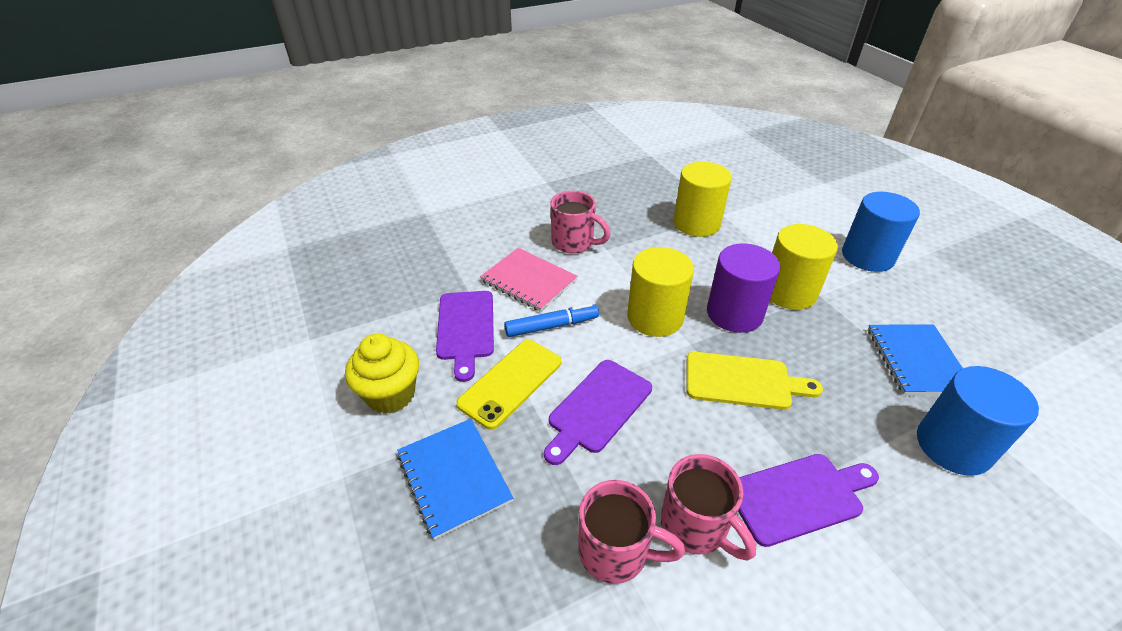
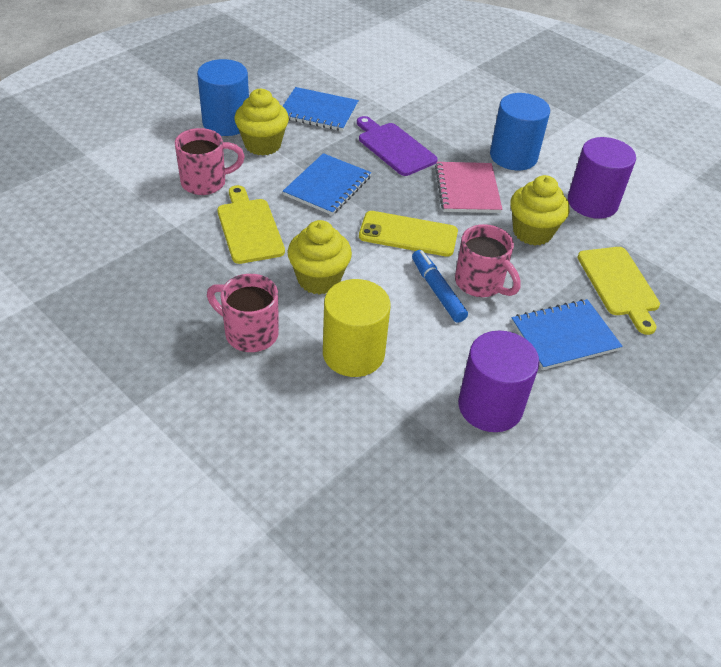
blue notebook: 2 -> 3
purple cutting board: 3 -> 1
purple cylinder: 1 -> 2
yellow cupcake: 1 -> 3
yellow cutting board: 1 -> 2
yellow cylinder: 3 -> 1

